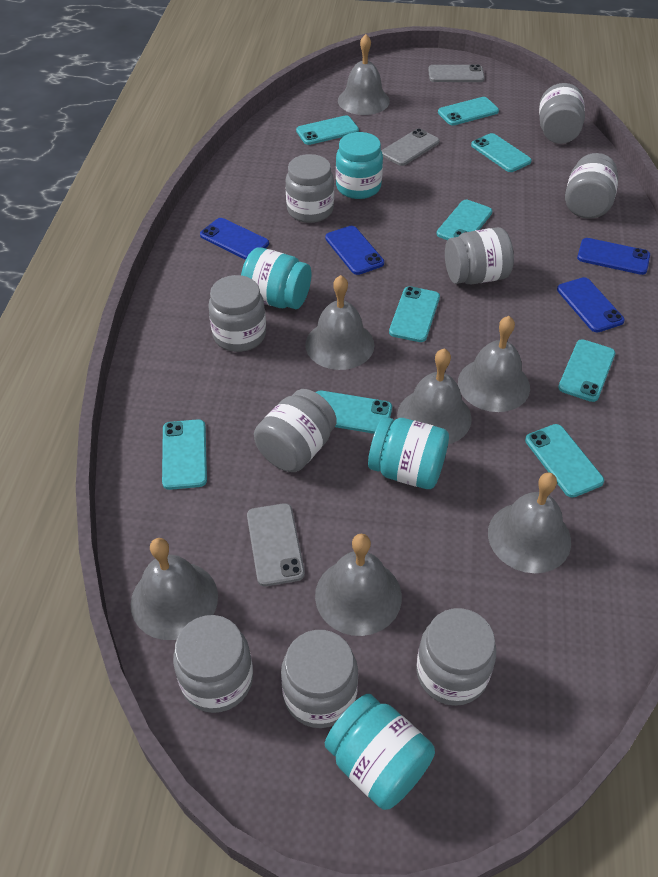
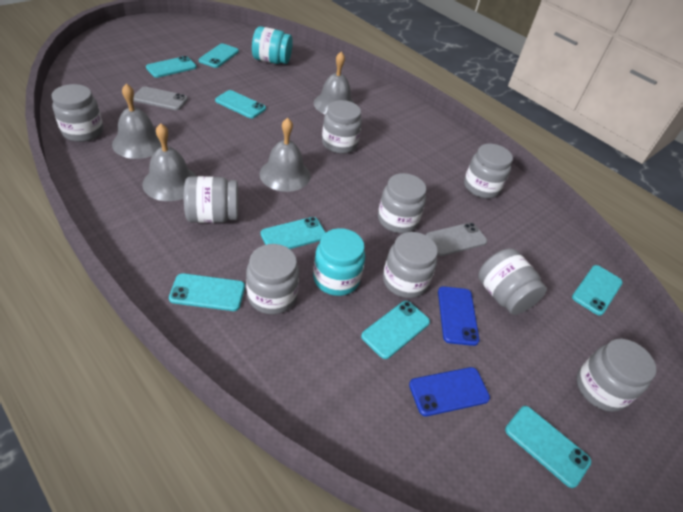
blue phone: 4 -> 2
grey bell: 7 -> 4
grey phone: 3 -> 2
turquoise jar: 4 -> 2
turquoise phone: 9 -> 8

